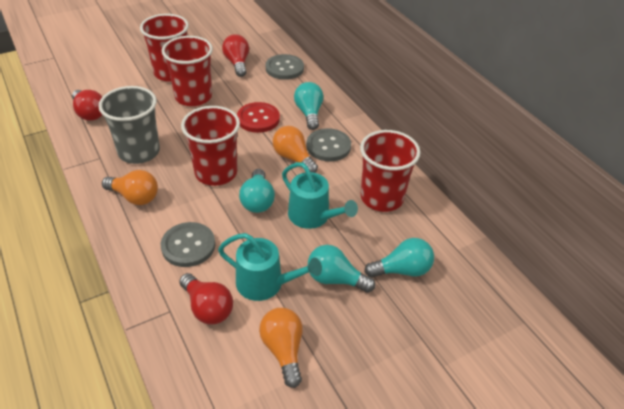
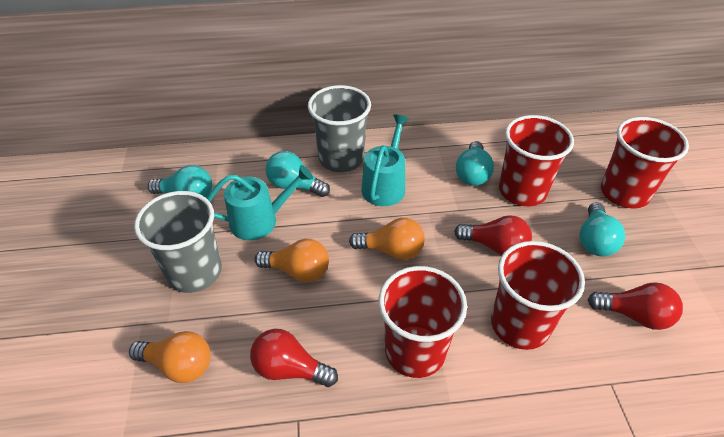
grey button: 3 -> 0
grey cup: 1 -> 2
red button: 1 -> 0

